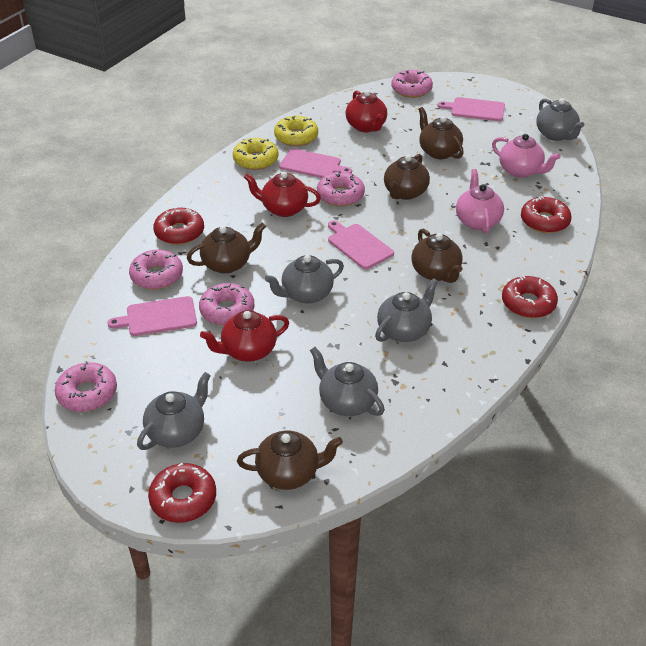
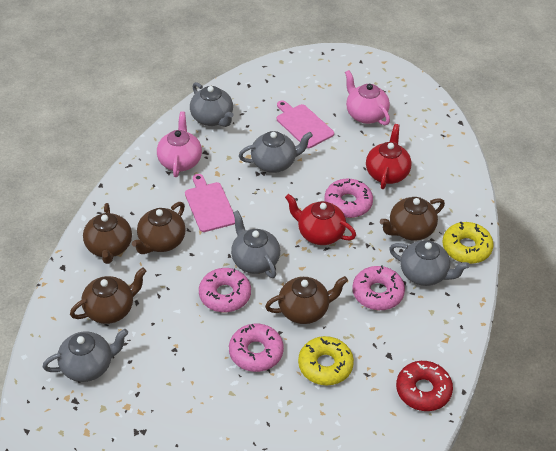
pink cutting board: 4 -> 2
pink donut: 5 -> 4
red donut: 4 -> 1
red teapot: 3 -> 2

